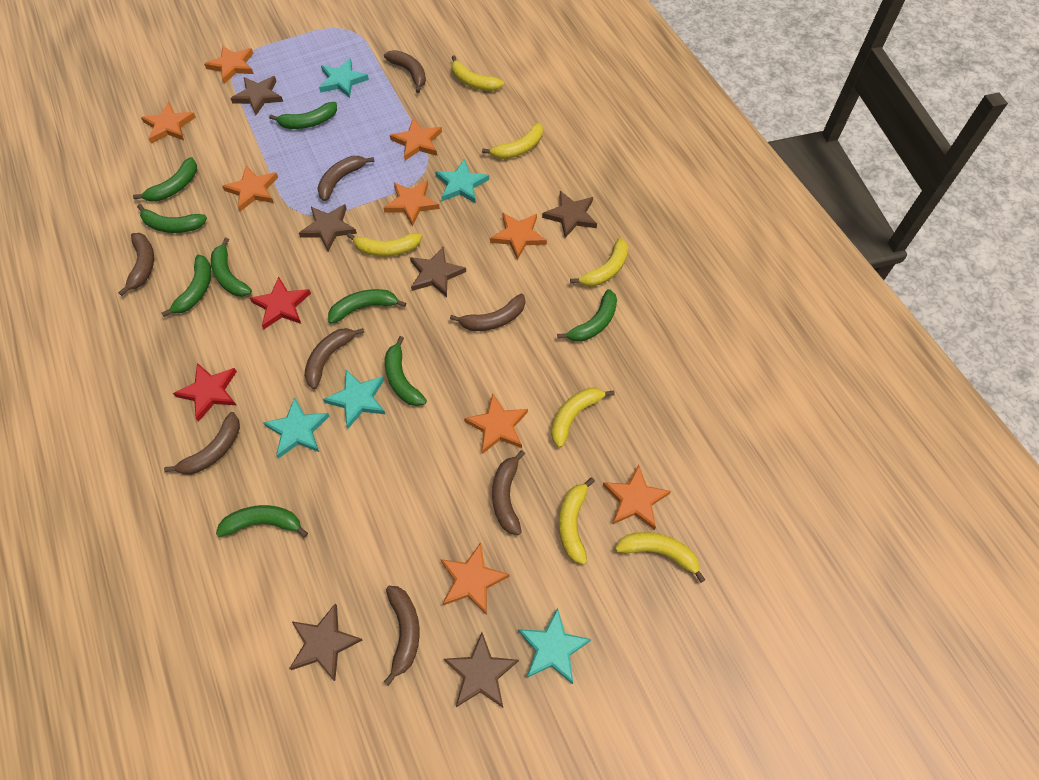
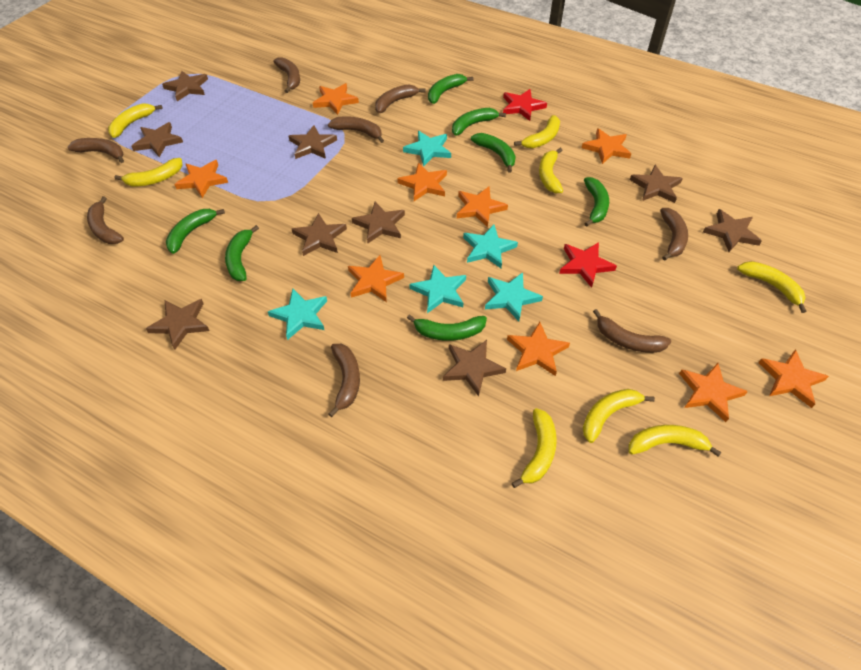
brown star: 6 -> 9
green banana: 9 -> 7
yellow banana: 7 -> 8

